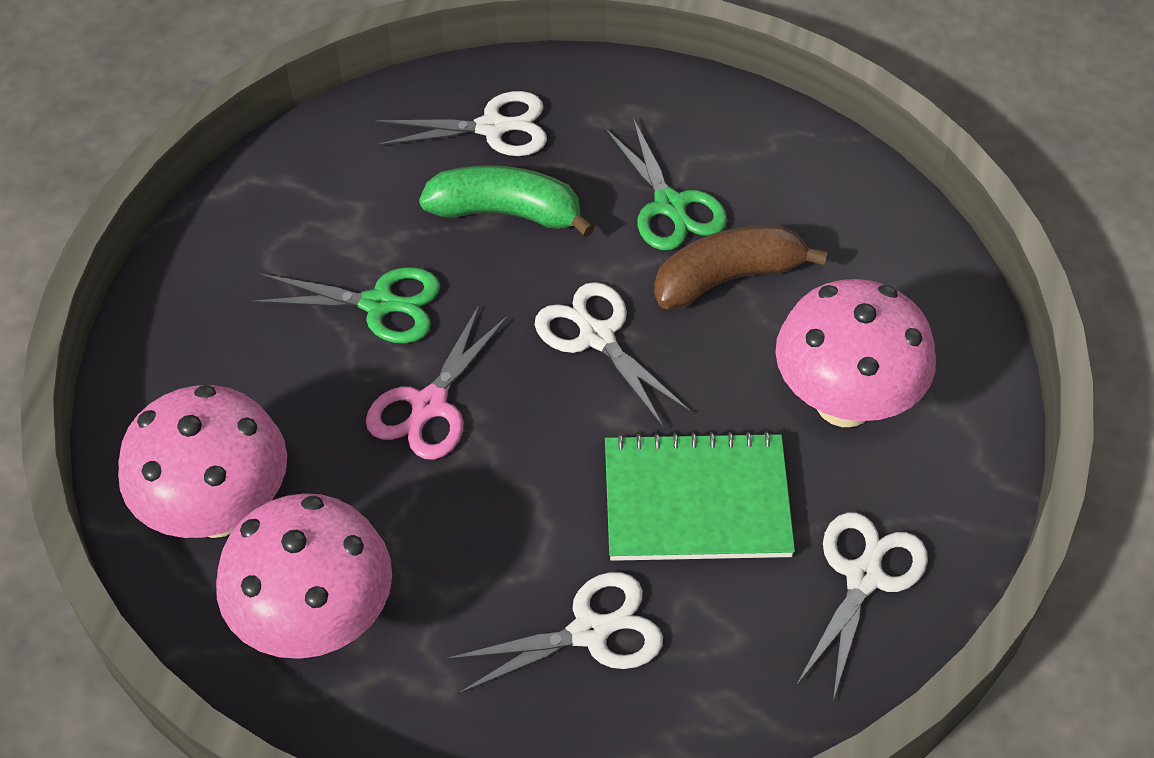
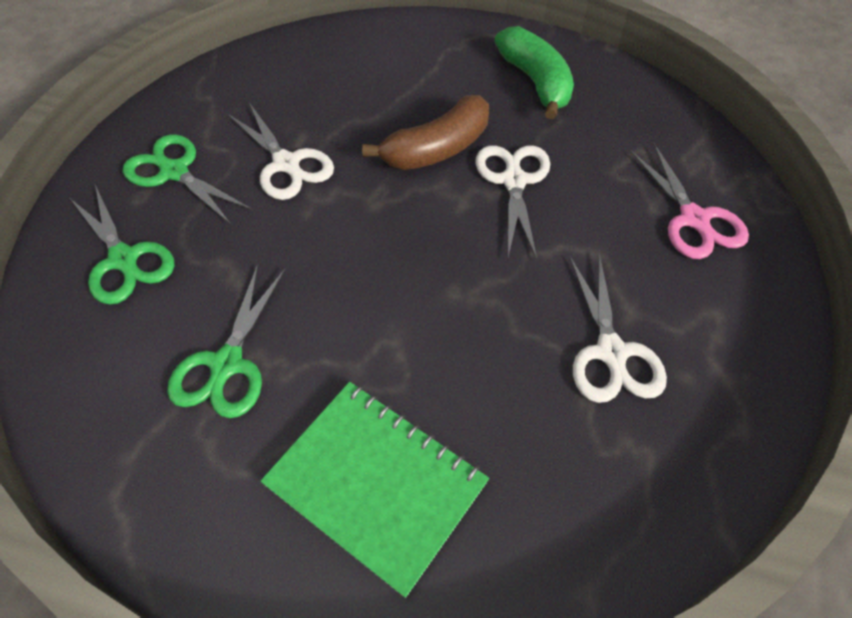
green scissors: 2 -> 3
pink mushroom: 3 -> 0
white scissors: 4 -> 3

